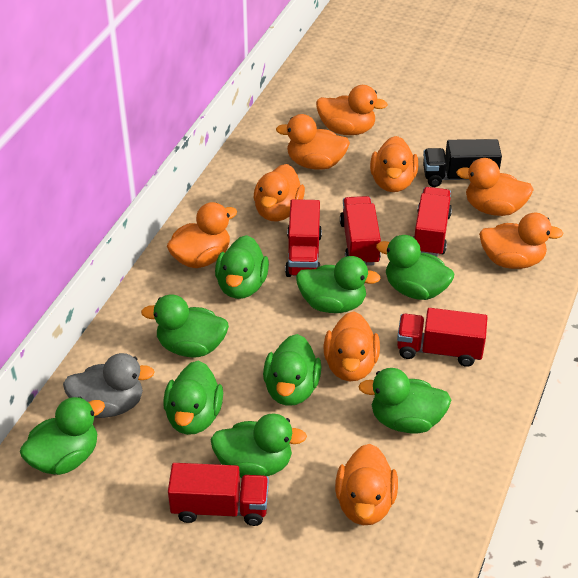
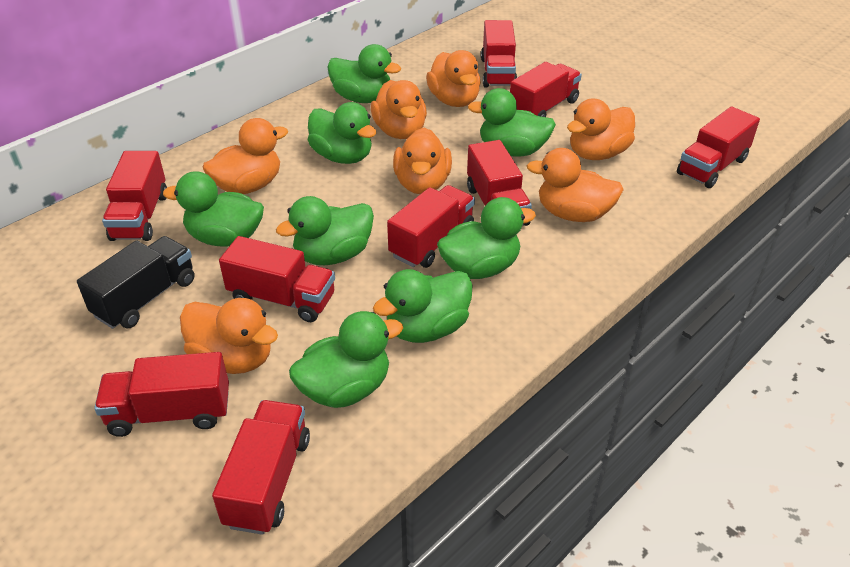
green duck: 9 -> 8
grey duck: 1 -> 0
orange duck: 9 -> 7
red truck: 5 -> 9

